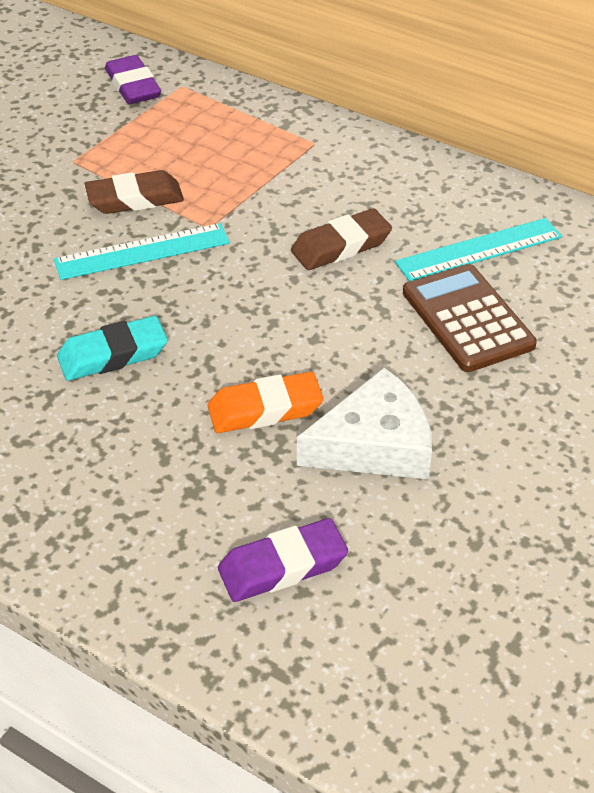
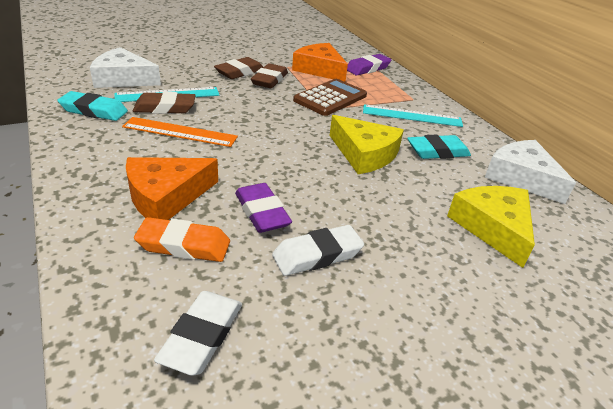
brown eraser: 2 -> 3
orange cheese: 0 -> 2
orange ruler: 0 -> 1
turquoise eraser: 1 -> 2
white cheese: 1 -> 2
white eraser: 0 -> 2
yellow cheese: 0 -> 2

